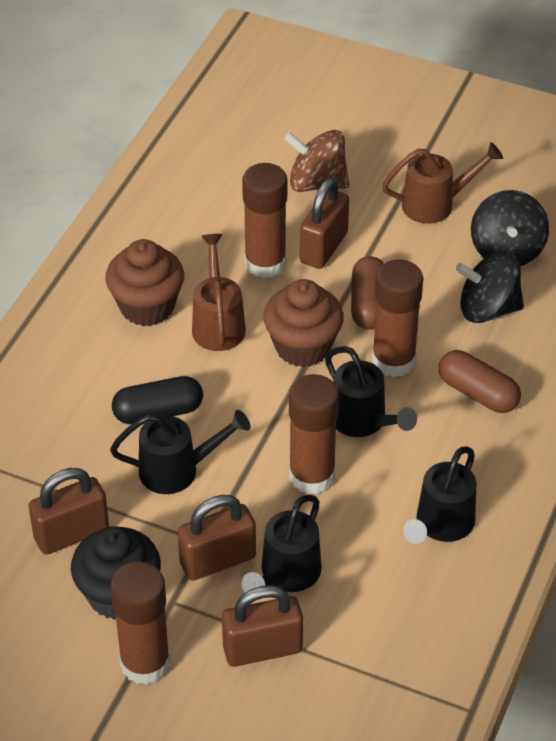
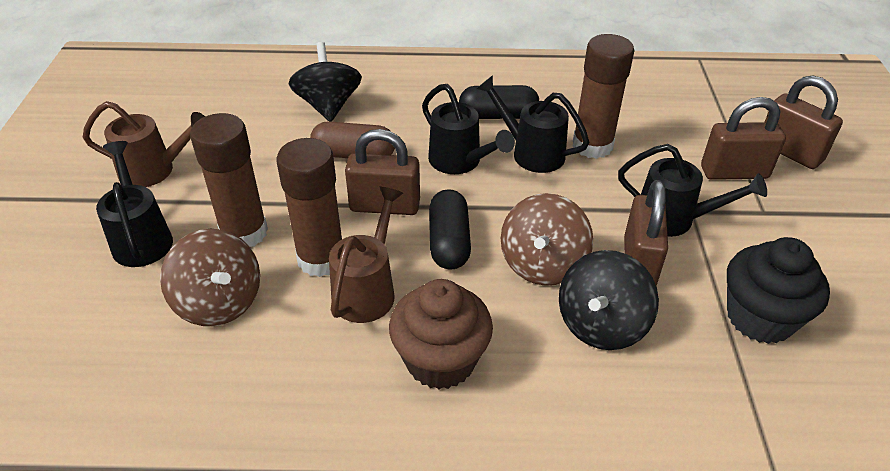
black capsule: 1 -> 2
brown capsule: 2 -> 1
brown cupcake: 2 -> 1
brown glue stick: 4 -> 3
brown spinning top: 1 -> 2

